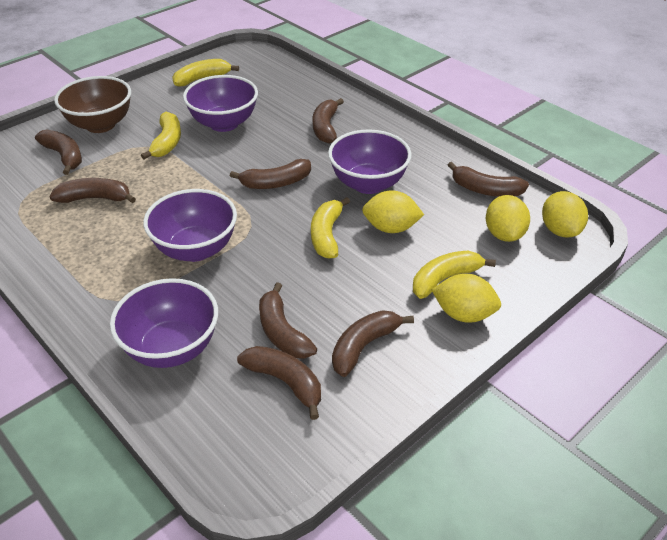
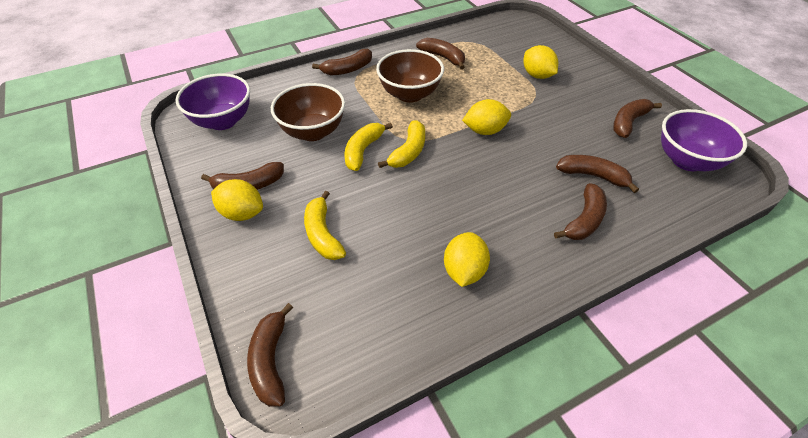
brown banana: 8 -> 7
brown bowl: 1 -> 2
purple bowl: 4 -> 2
yellow banana: 4 -> 3

